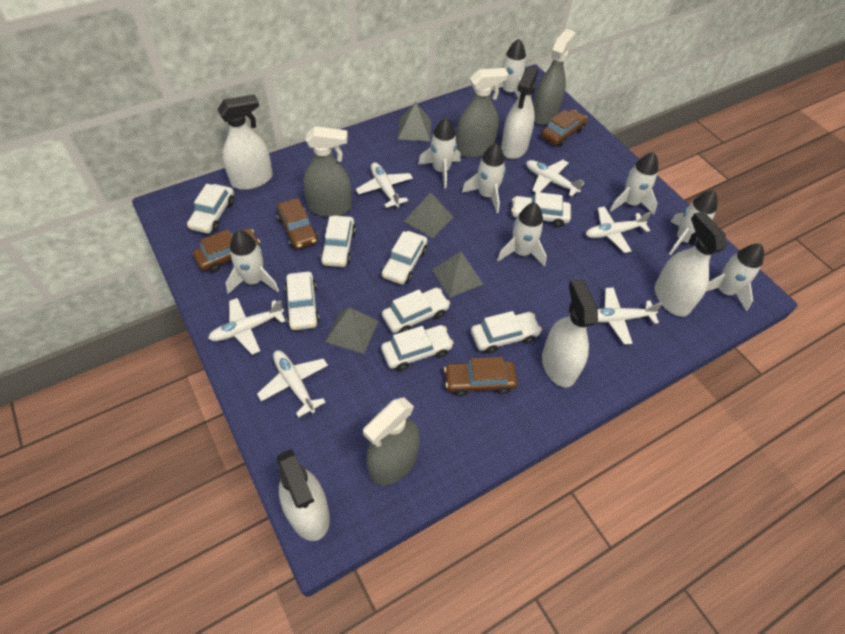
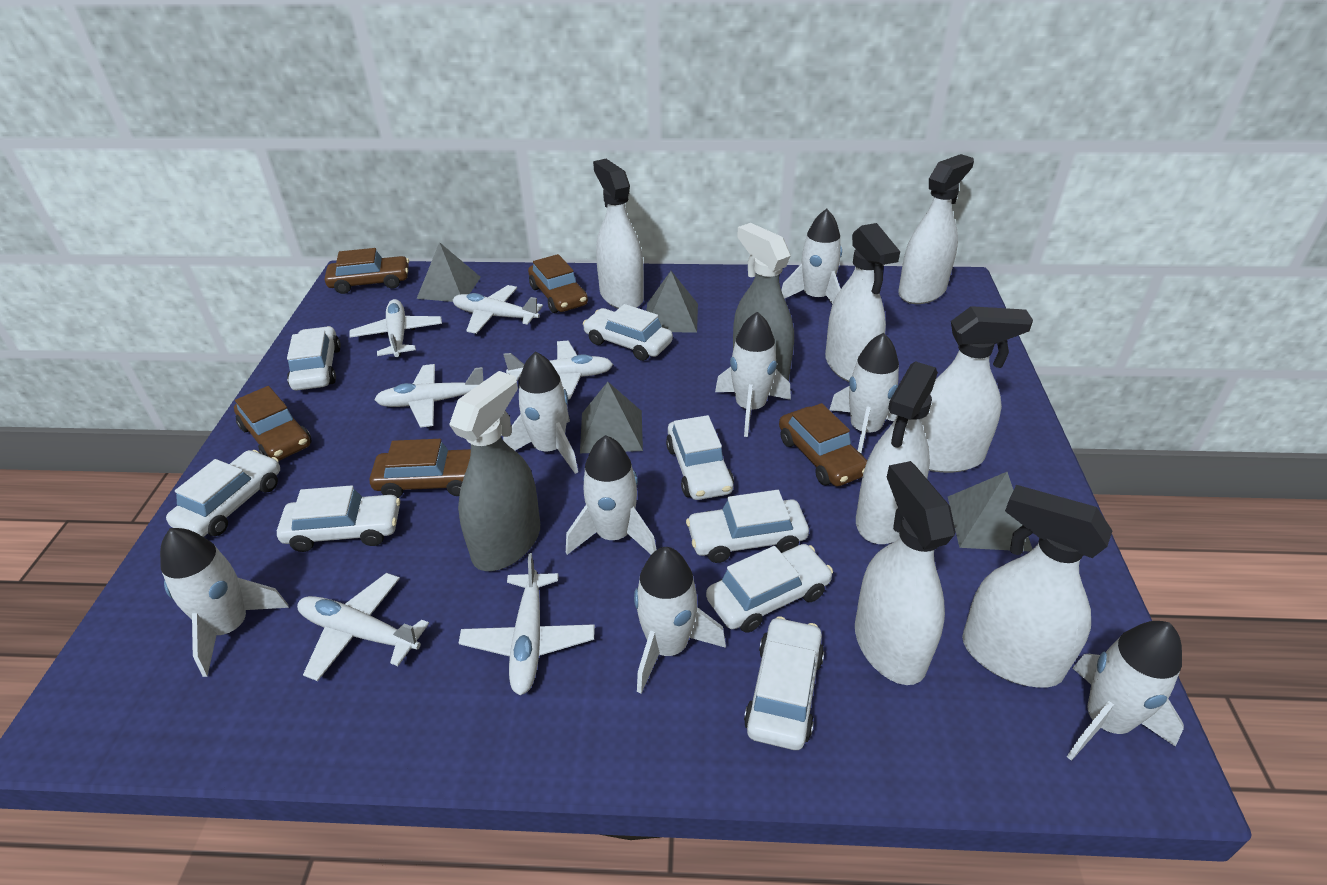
brown car: 4 -> 5
grey spray bottle: 4 -> 2
white spray bottle: 5 -> 7

